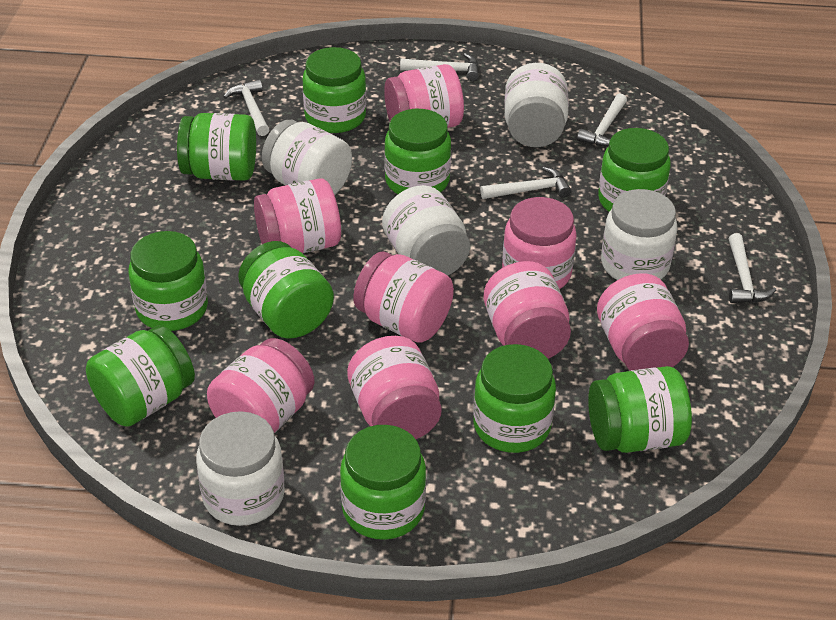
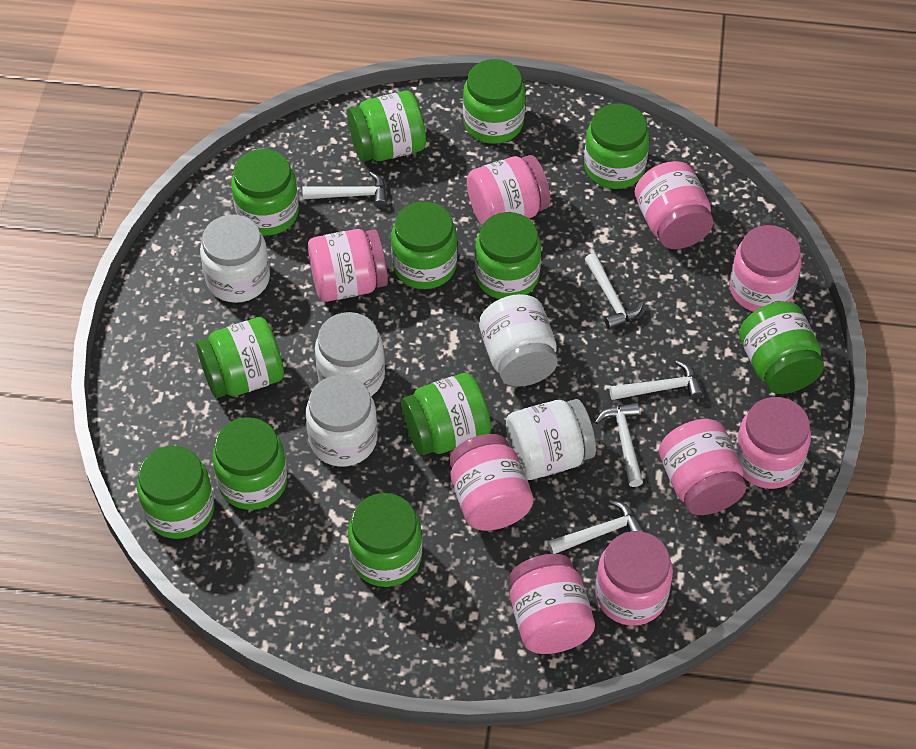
green jar: 10 -> 12
pink jar: 8 -> 9

